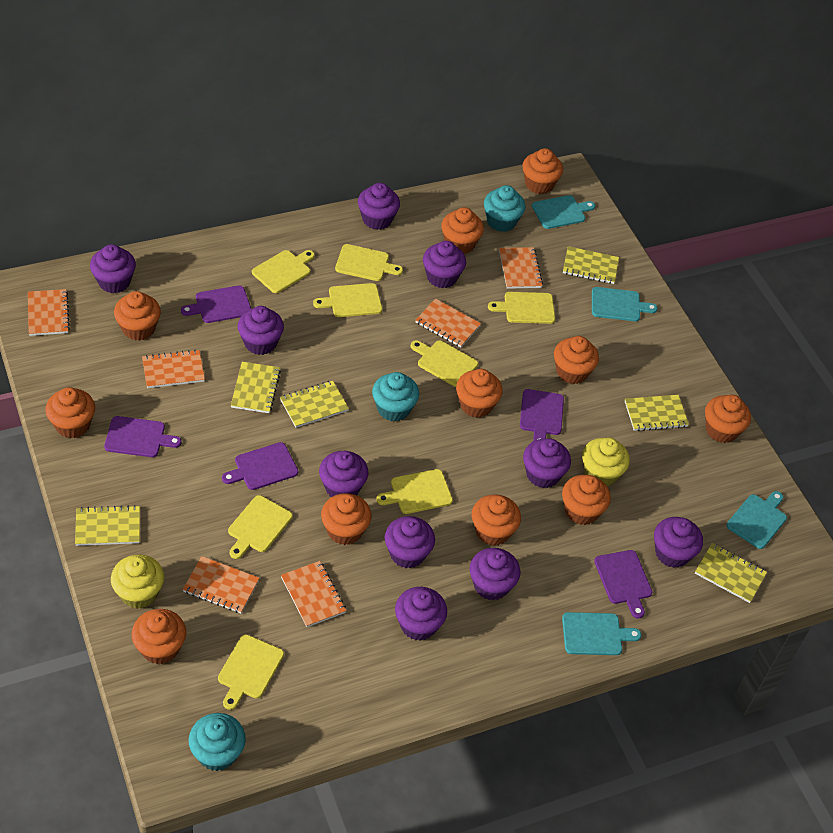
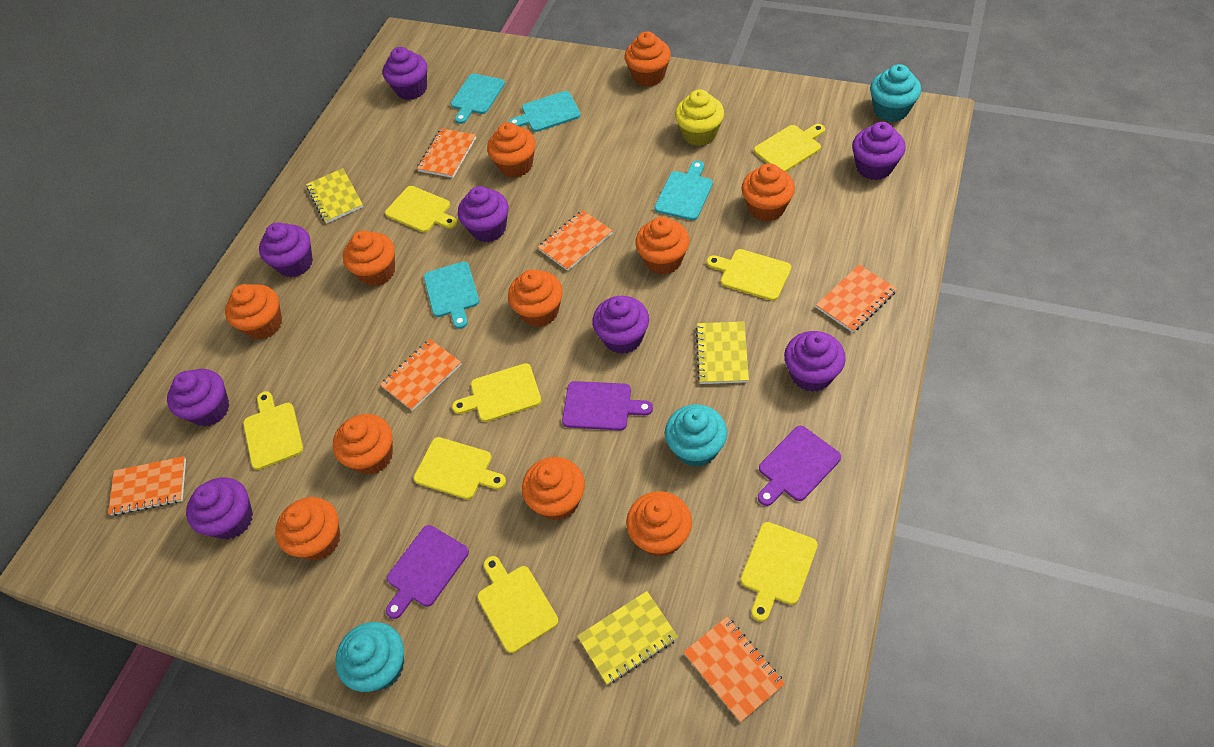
purple cupcake: 10 -> 8
purple cutting board: 5 -> 3
yellow cupcake: 2 -> 1
yellow notebook: 6 -> 3

